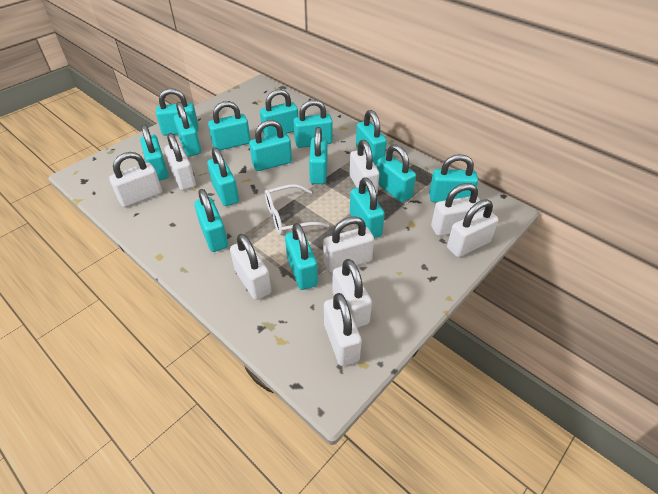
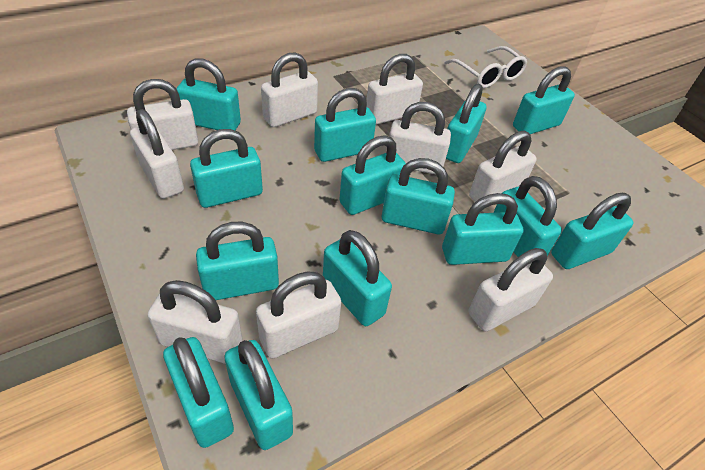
turquoise padlock: 15 -> 14

